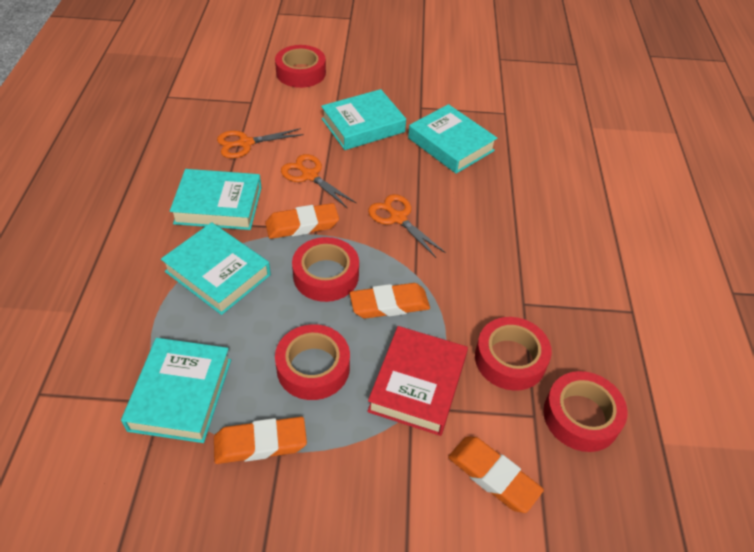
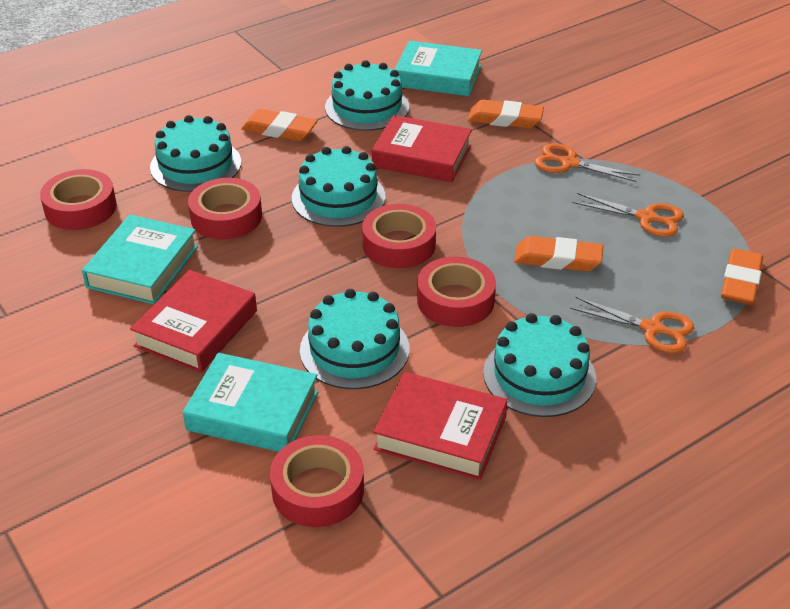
red book: 1 -> 3
turquoise book: 5 -> 3
turquoise cake: 0 -> 5

